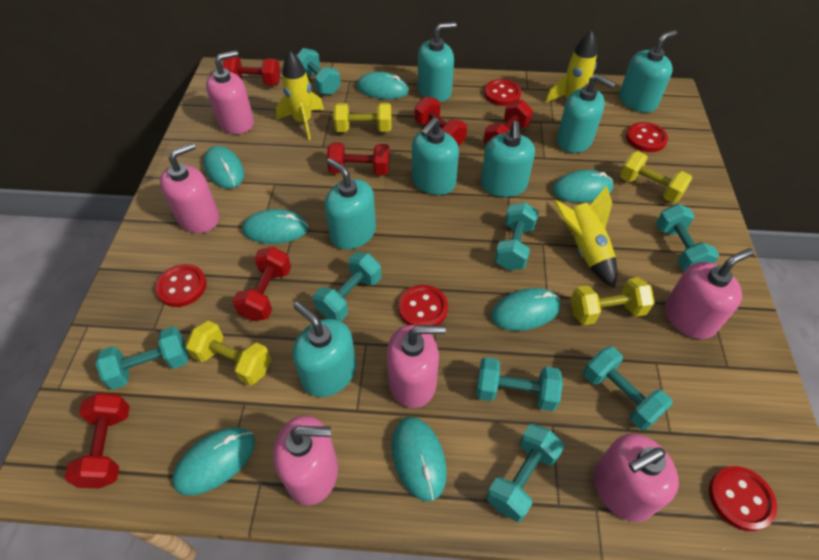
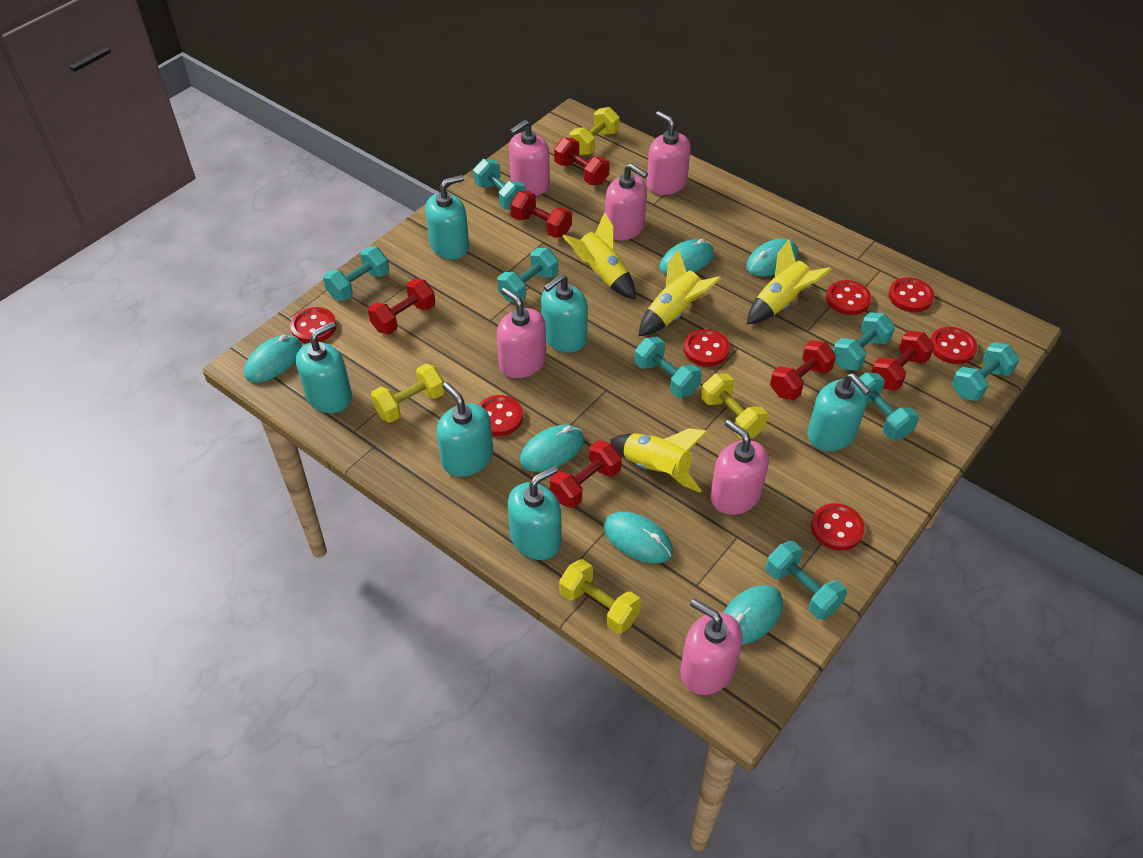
red button: 5 -> 7
turquoise mouse: 7 -> 6
turquoise soap dispenser: 7 -> 6
yellow rocket: 3 -> 4

